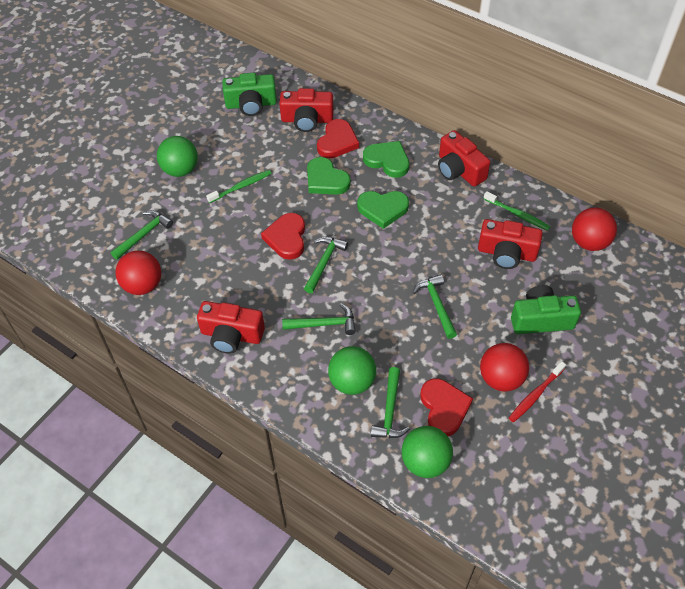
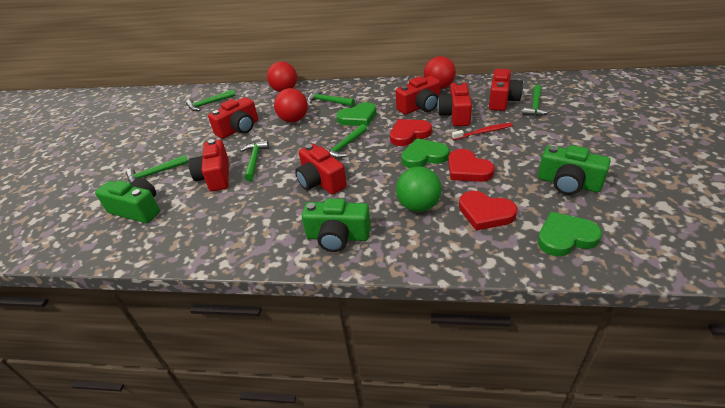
green ball: 3 -> 1
green camera: 2 -> 3
green hammer: 5 -> 6
green toothbrush: 2 -> 0
red camera: 4 -> 6

